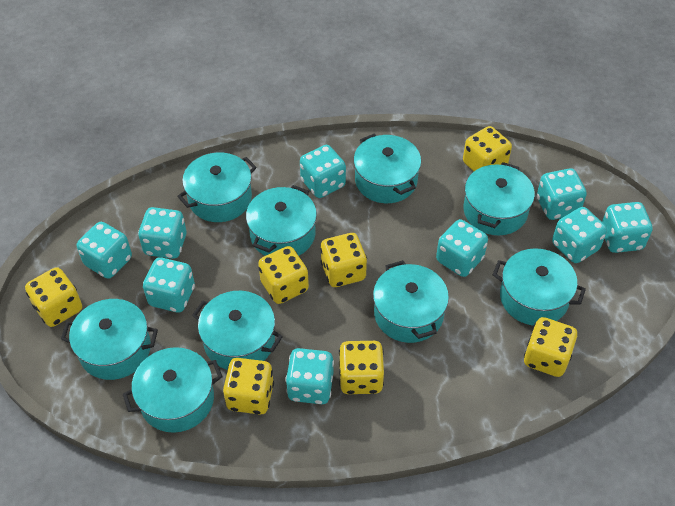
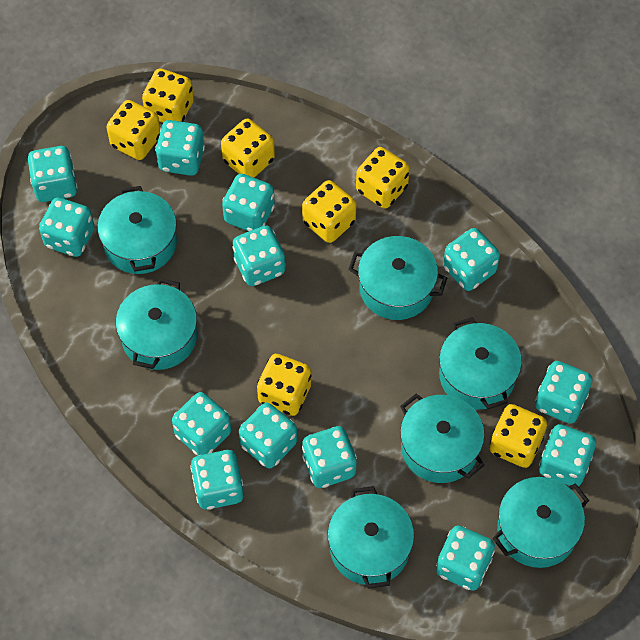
turquoise dice: 9 -> 13
turquoise pot: 9 -> 7

